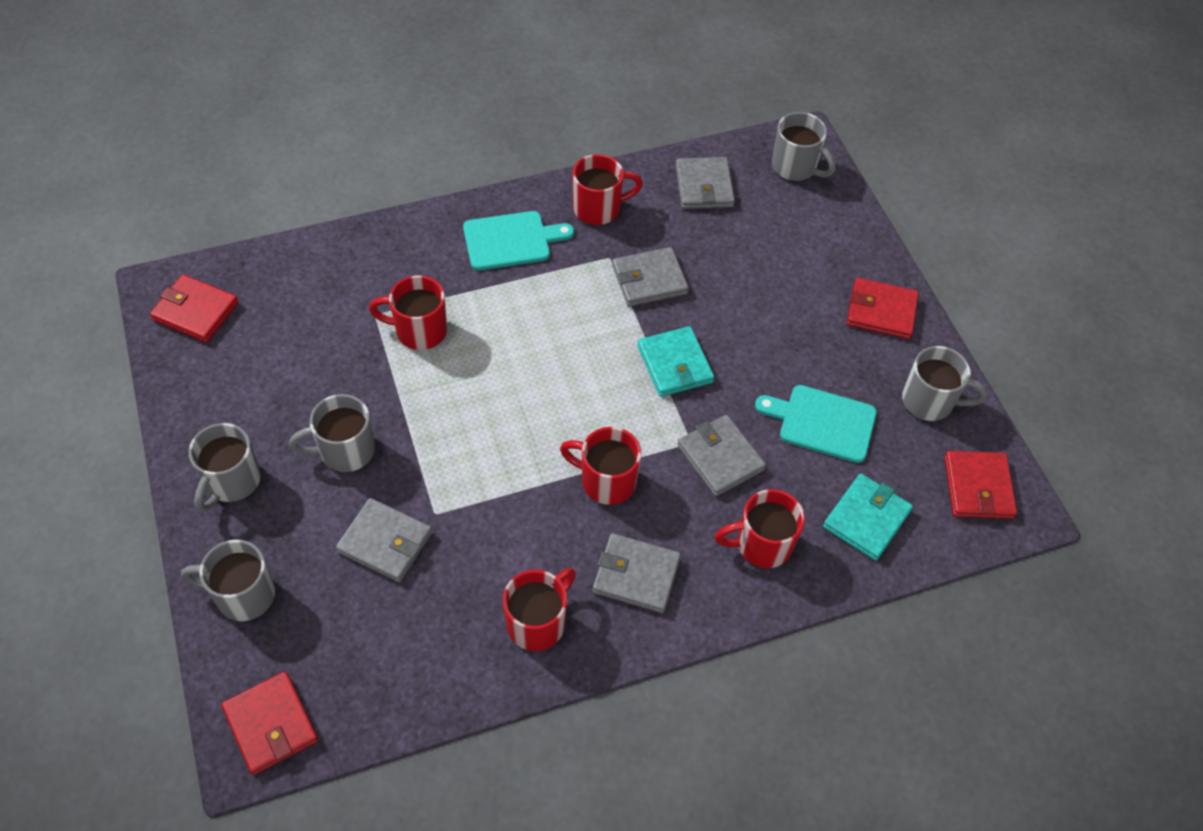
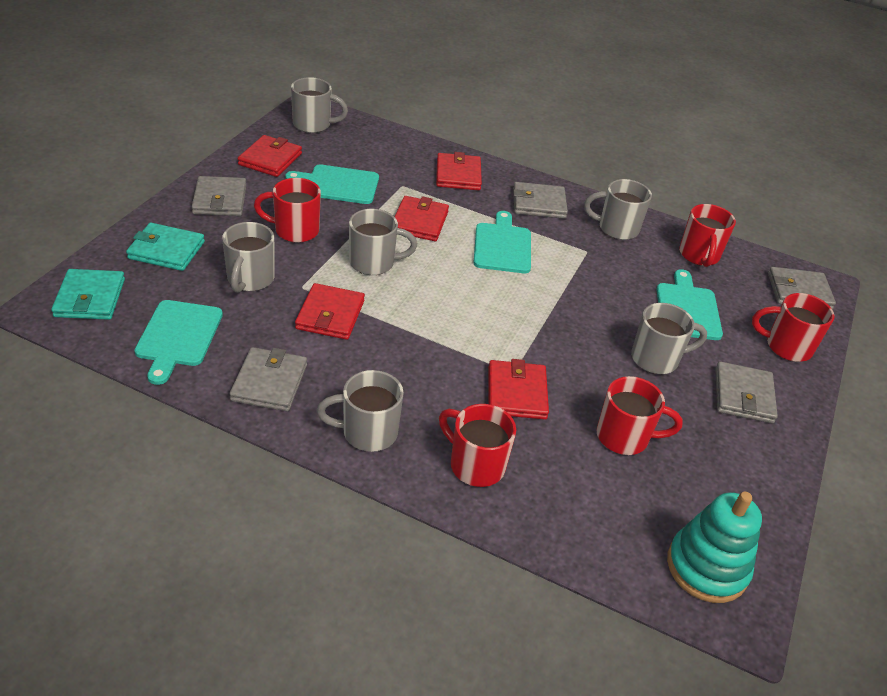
grey mug: 5 -> 6
red wallet: 4 -> 5
turquoise cutting board: 2 -> 4
turquoise stacking toy: 0 -> 1

